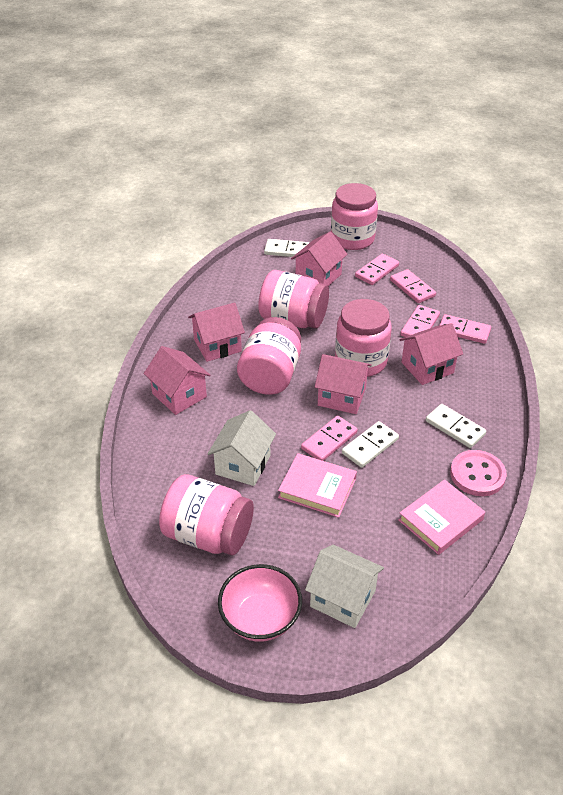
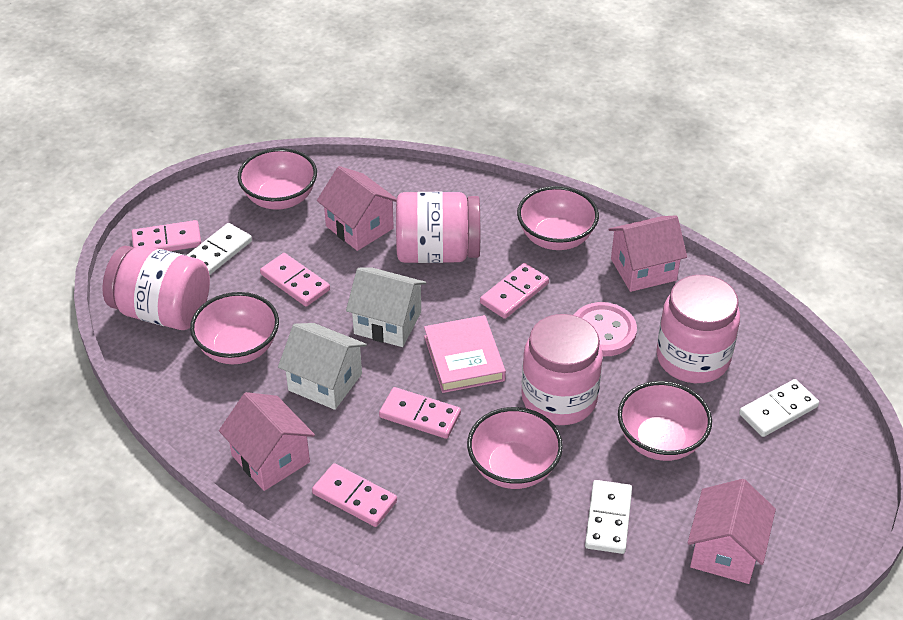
pink book: 2 -> 1
pink bowl: 1 -> 5
pink house: 5 -> 4
pink jar: 5 -> 4

